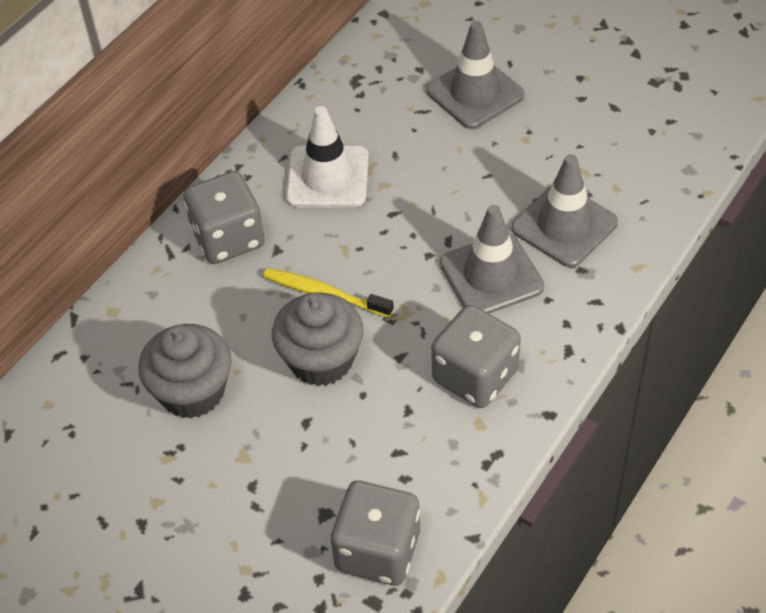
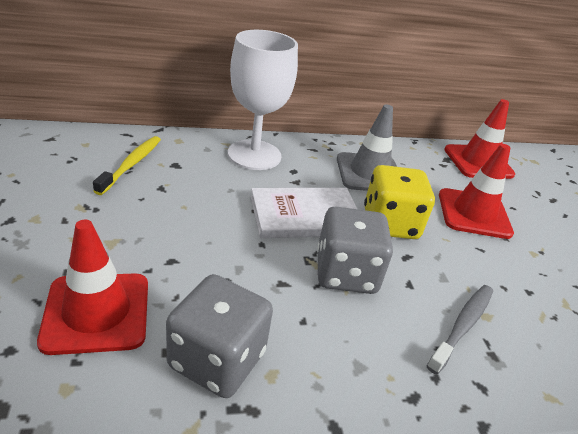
grey cupcake: 2 -> 0
grey dice: 3 -> 2
grey toothbrush: 0 -> 1
grey traffic cone: 3 -> 1
red traffic cone: 0 -> 3
white book: 0 -> 1
white goblet: 0 -> 1
white traffic cone: 1 -> 0
yellow dice: 0 -> 1

